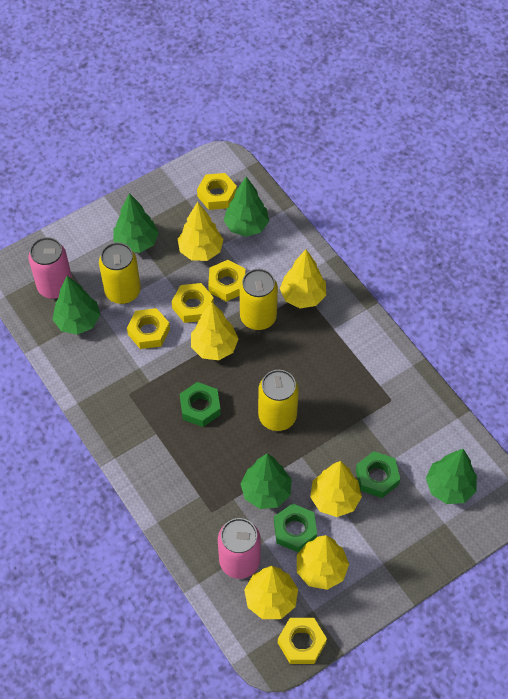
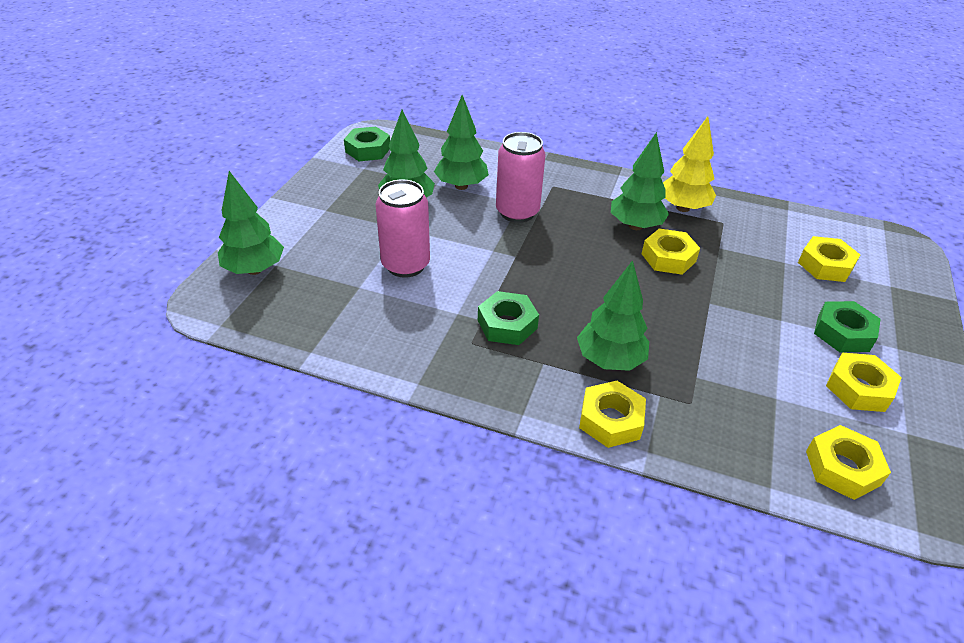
yellow can: 3 -> 0
yellow tree: 6 -> 1

